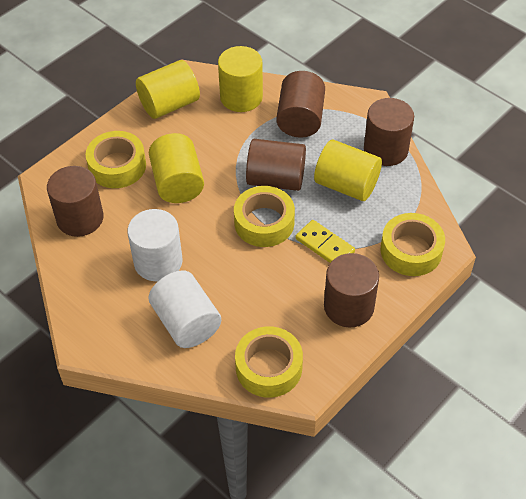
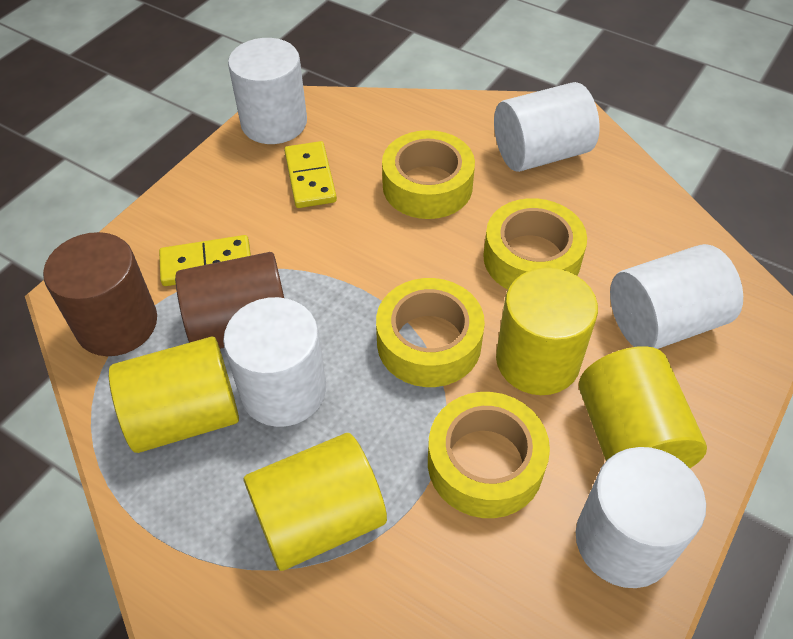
brown cylinder: 5 -> 2
white cylinder: 2 -> 5
yellow domino: 1 -> 2

